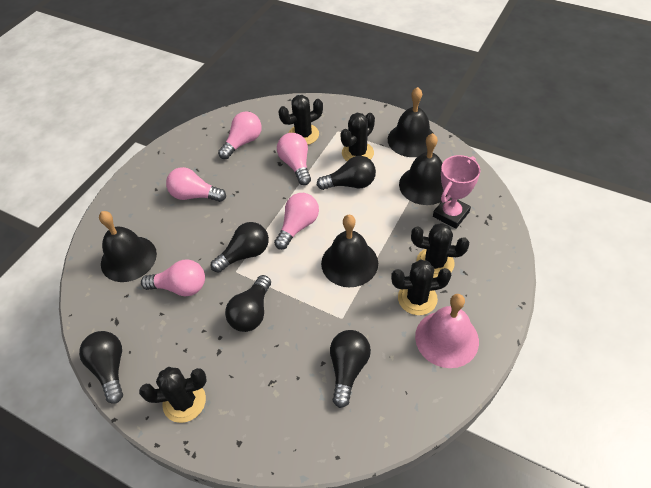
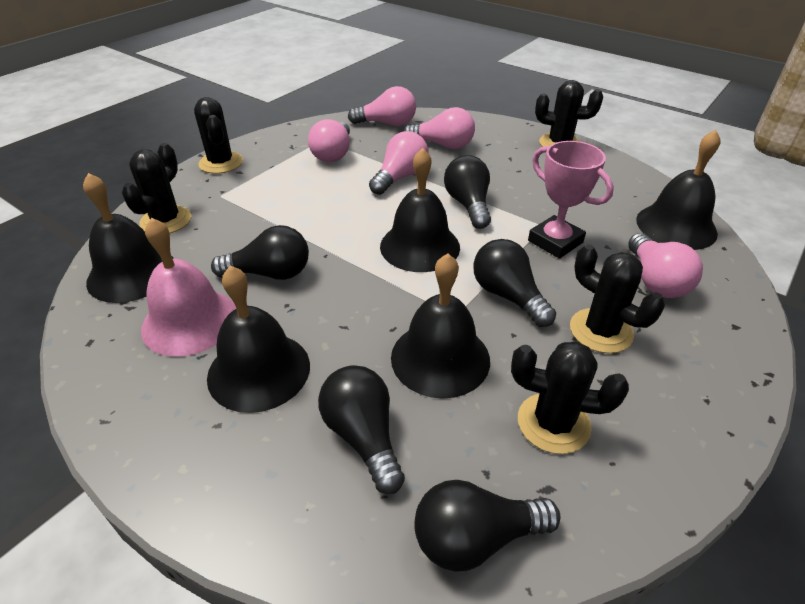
black bell: 4 -> 5

